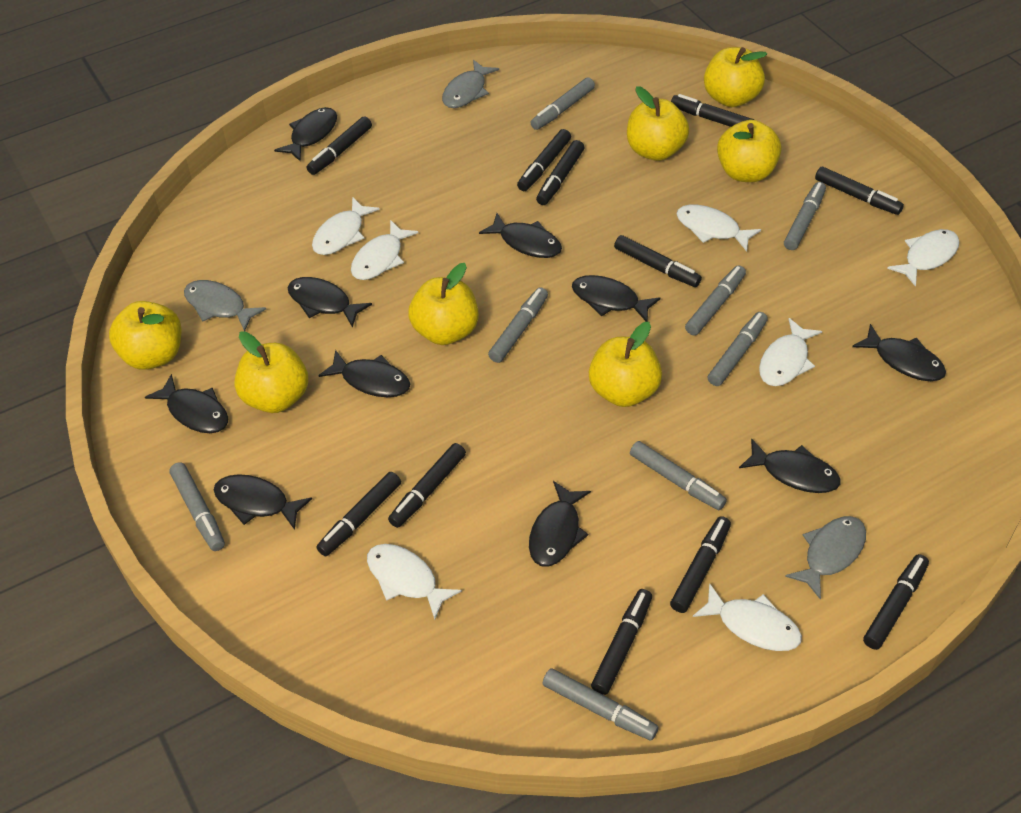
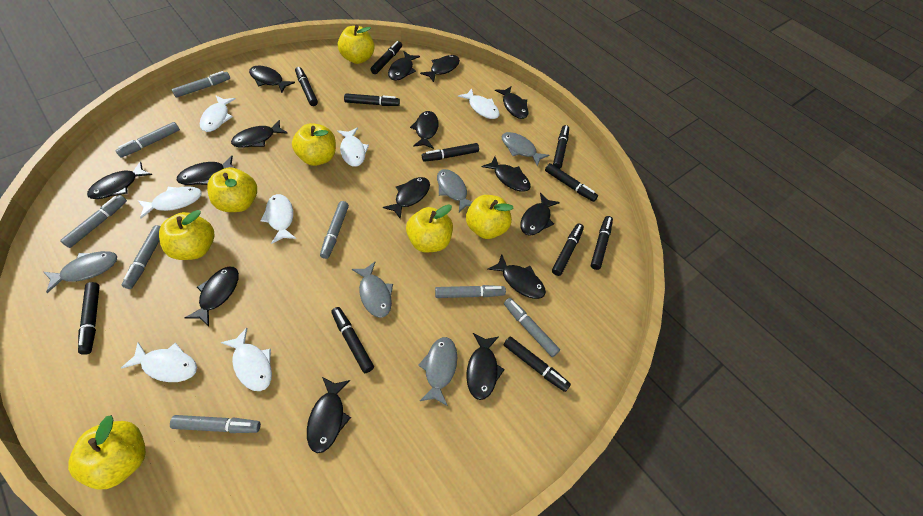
black fish: 10 -> 15
grey fish: 3 -> 5

